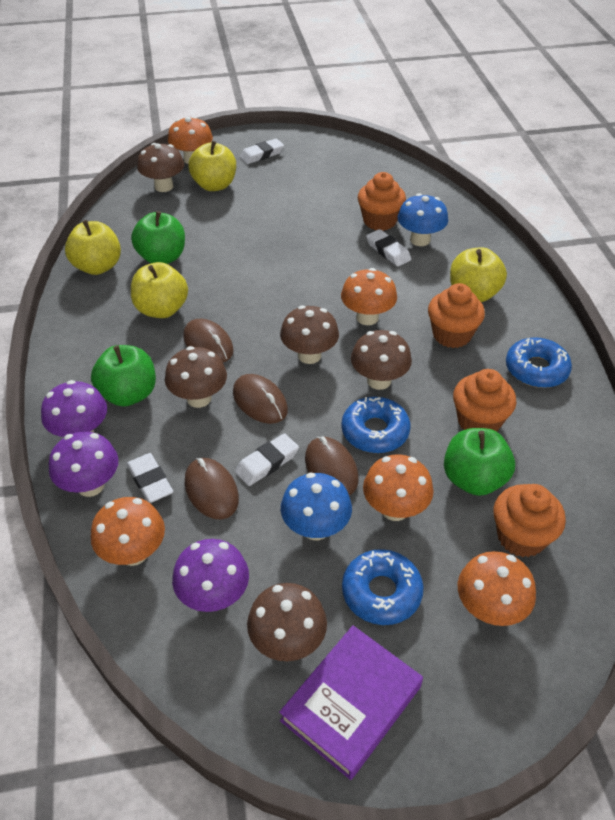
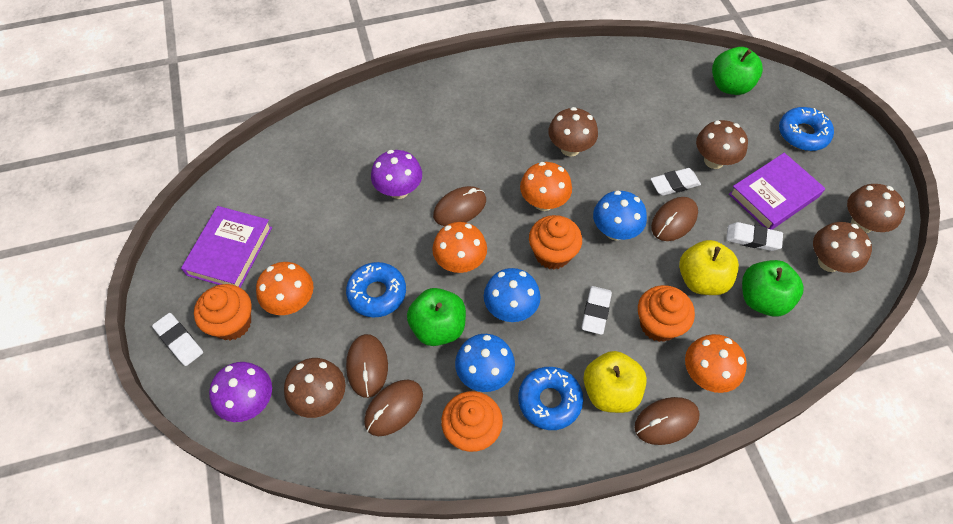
blue mushroom: 2 -> 3
brown mouse: 4 -> 5
orange mushroom: 5 -> 4
purple book: 1 -> 2
purple mushroom: 3 -> 2
yellow apple: 4 -> 2

